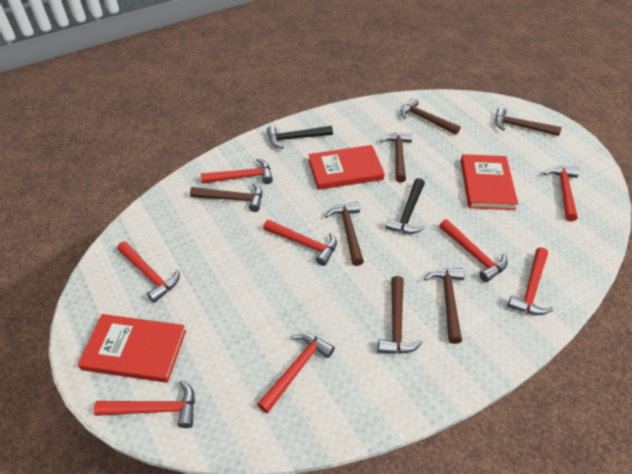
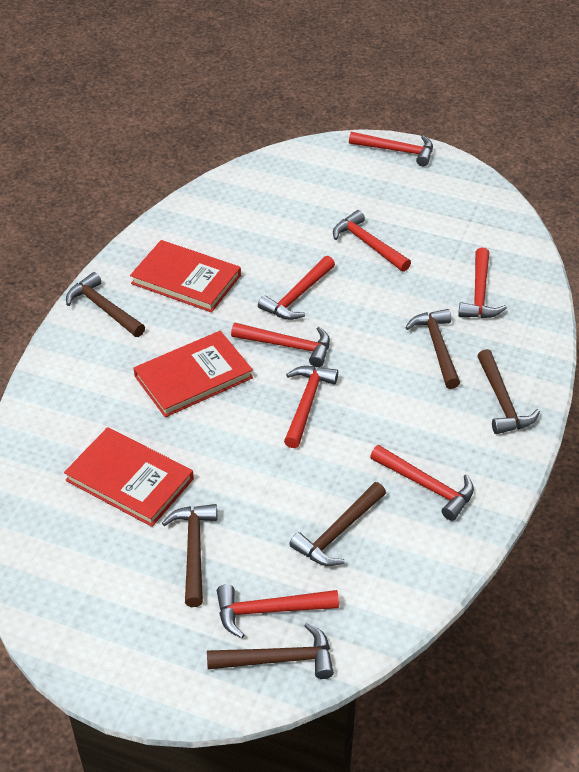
black hammer: 2 -> 0
brown hammer: 7 -> 6

